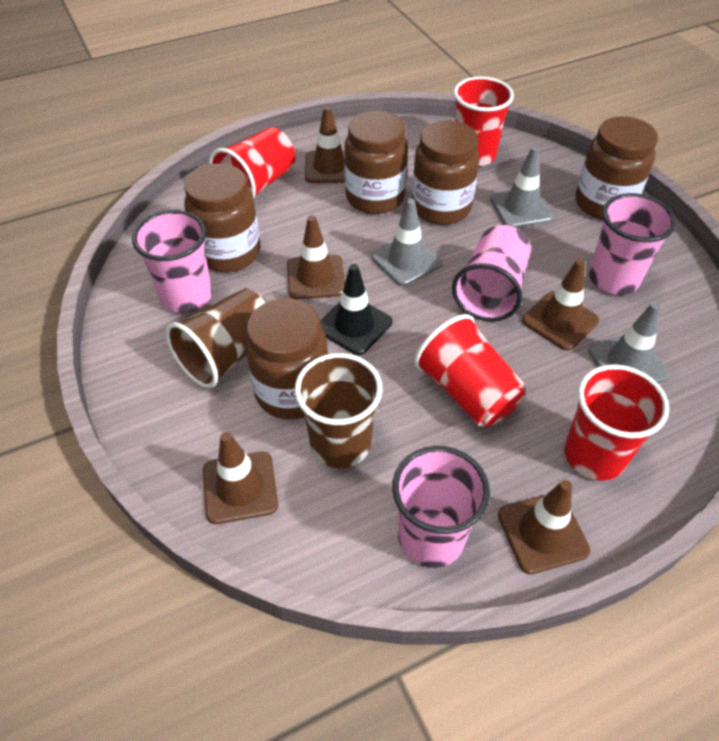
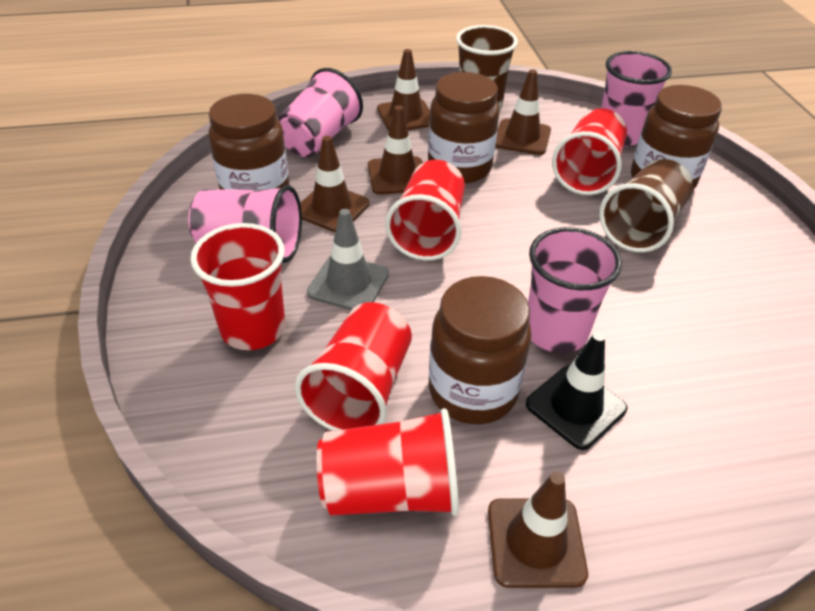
brown jar: 5 -> 4
grey traffic cone: 3 -> 1
red cup: 4 -> 5

